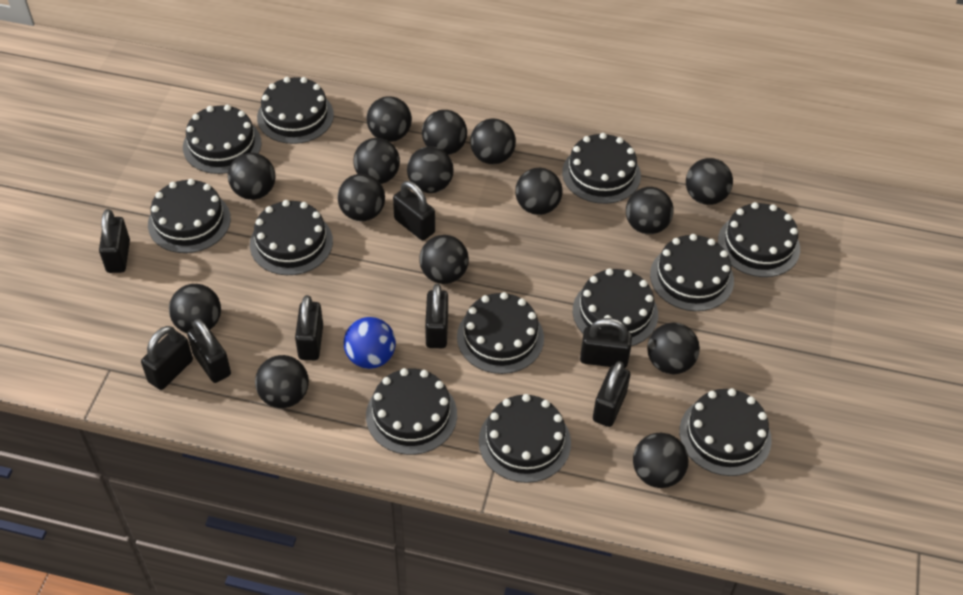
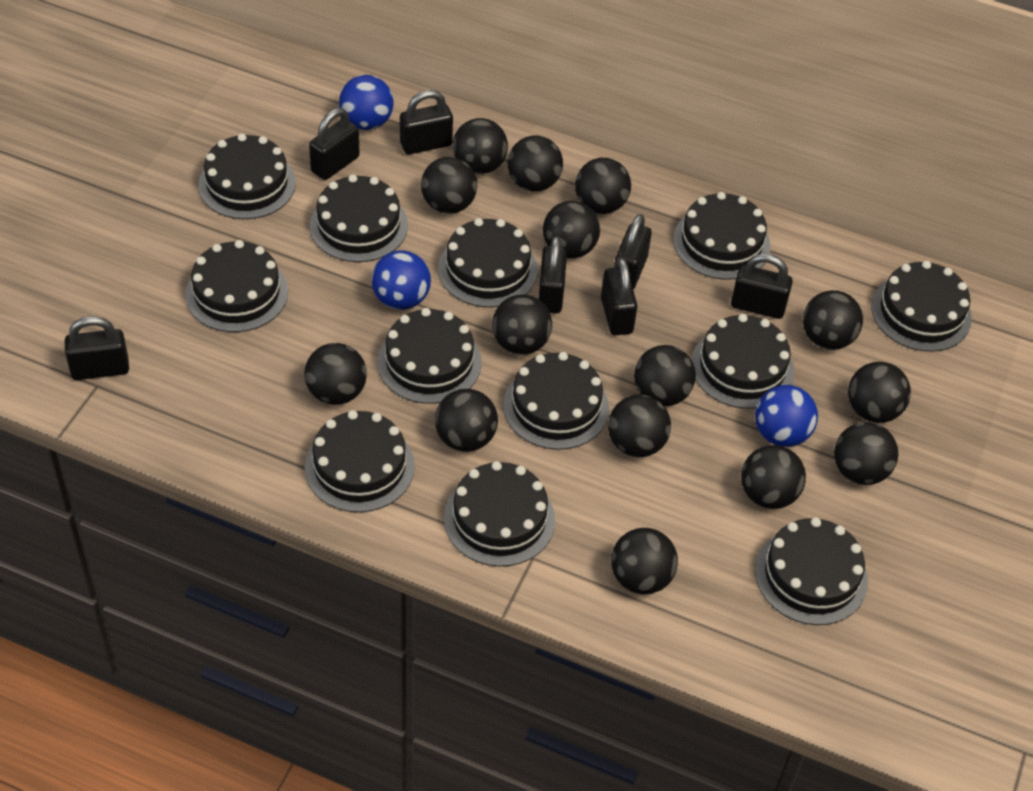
black padlock: 8 -> 7
blue ball: 1 -> 3

